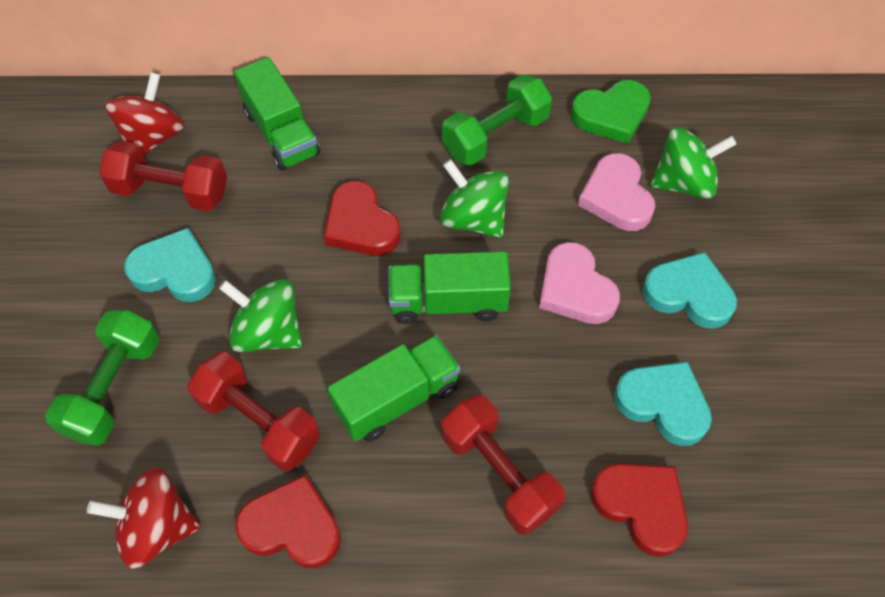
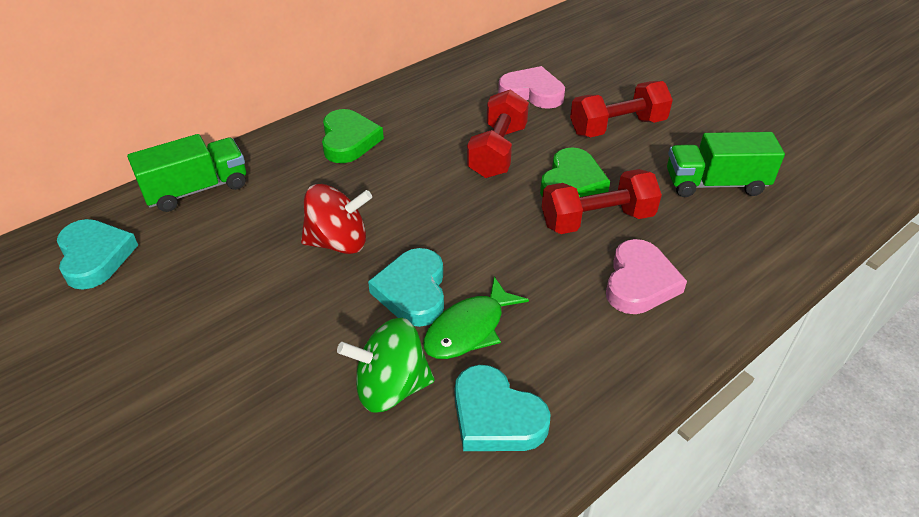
green dumbbell: 2 -> 0
green fish: 0 -> 1
green heart: 1 -> 2
green spinning top: 3 -> 1
green truck: 3 -> 2
red heart: 3 -> 0
red spinning top: 2 -> 1

